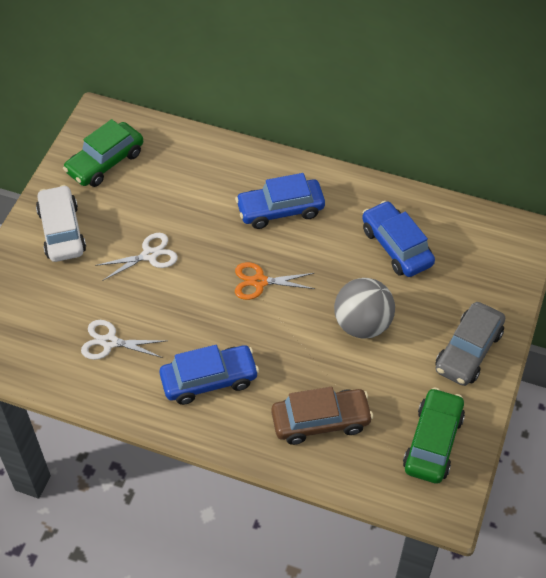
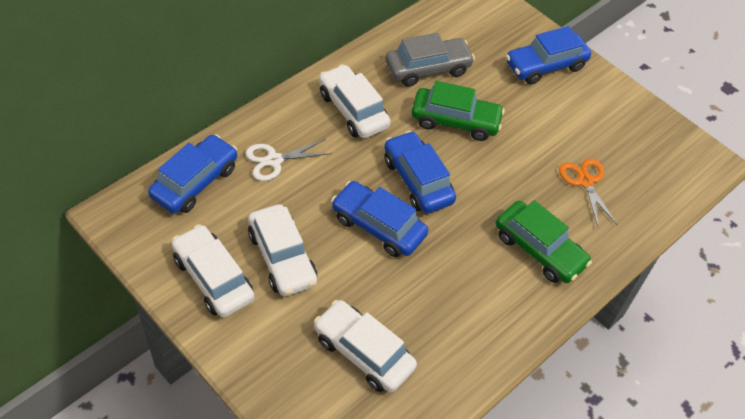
blue car: 3 -> 4
brown car: 1 -> 0
grey ball: 1 -> 0
white car: 1 -> 4
white scissors: 2 -> 1

